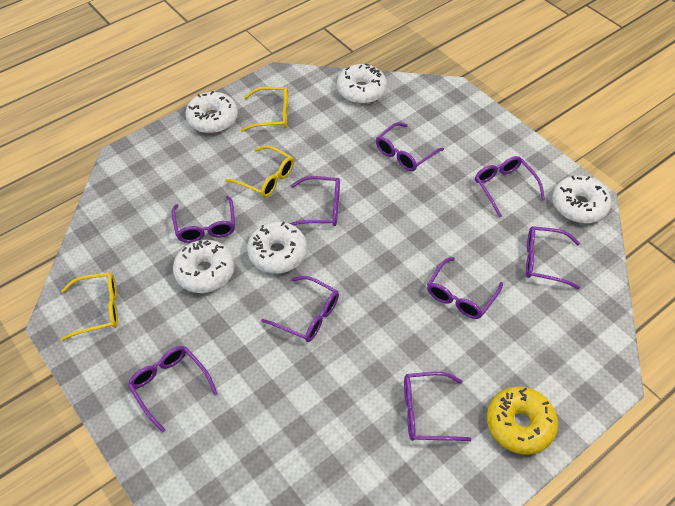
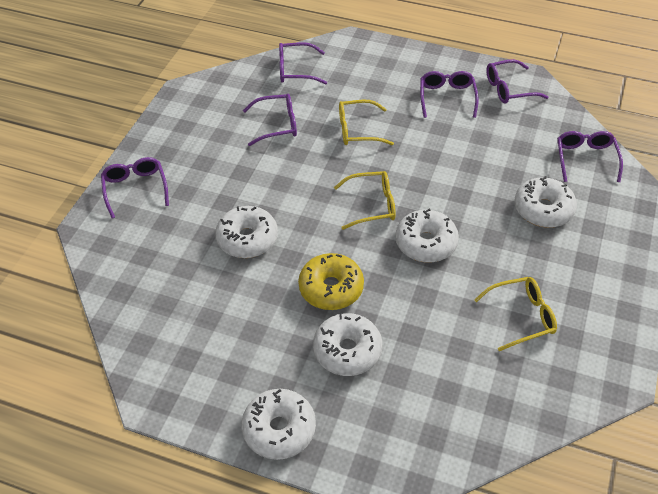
purple glasses: 9 -> 6

